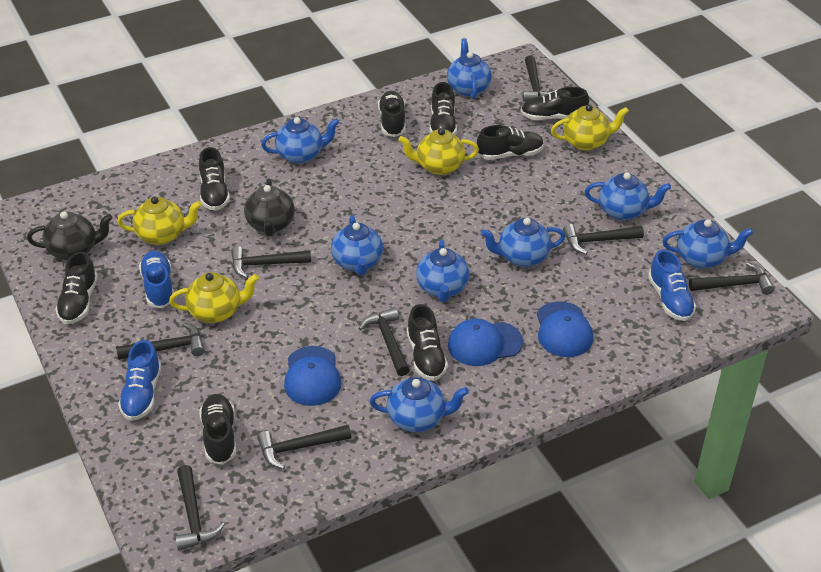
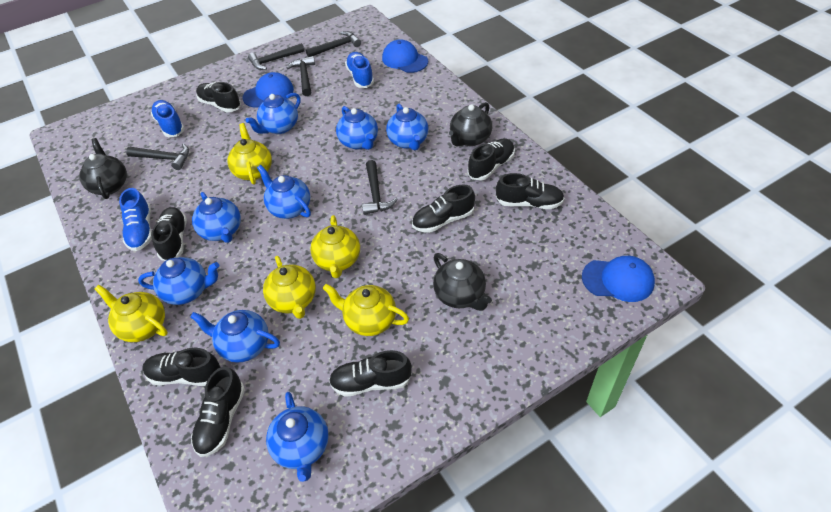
black hammer: 8 -> 5
black teapot: 2 -> 3
yellow teapot: 4 -> 5

